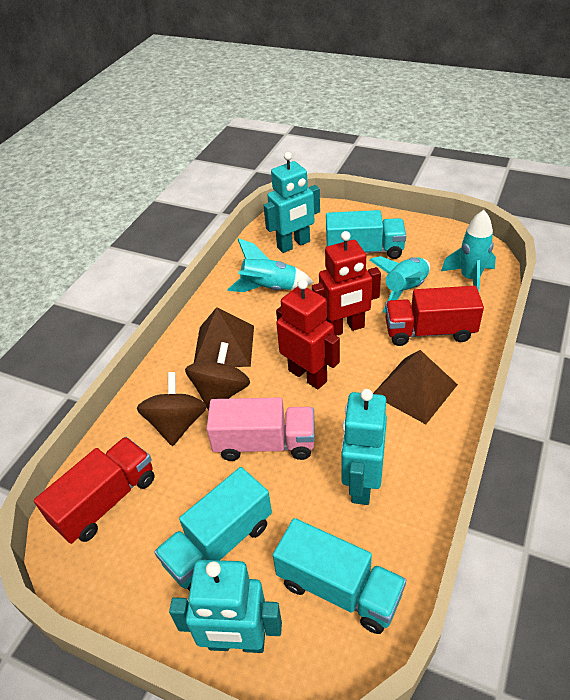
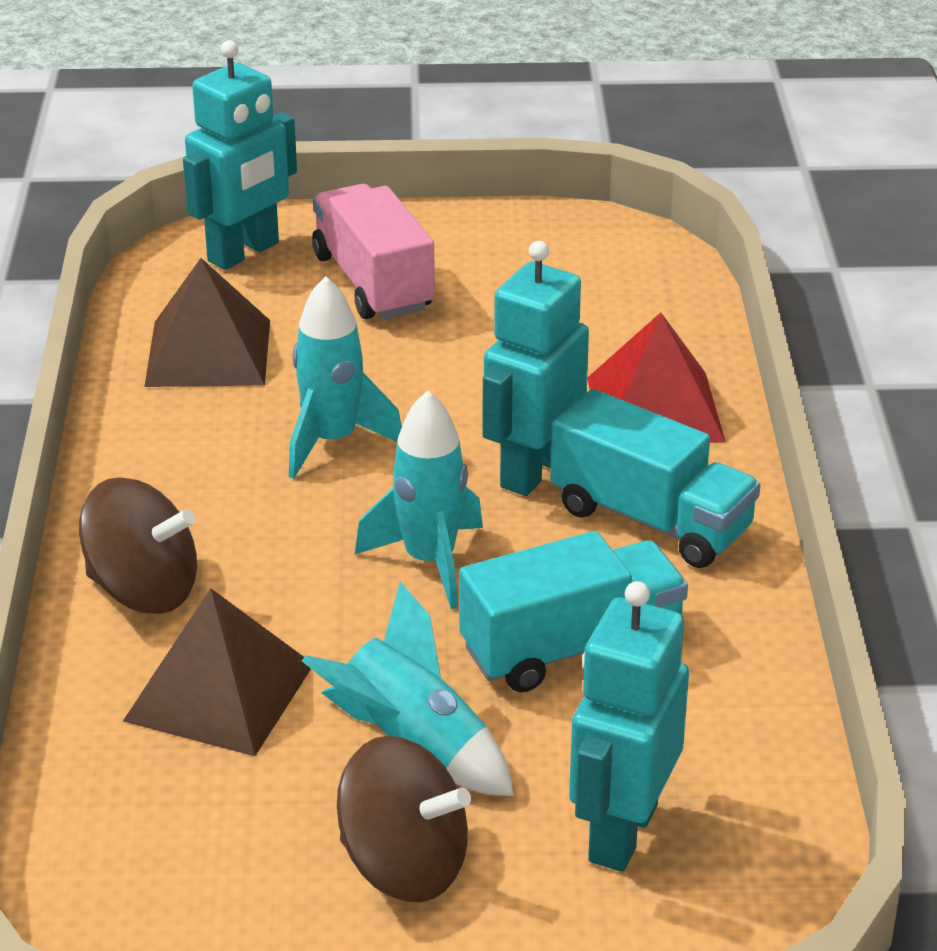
red pyramid: 0 -> 1
red robot: 2 -> 0
red truck: 2 -> 0
turquoise truck: 3 -> 2

